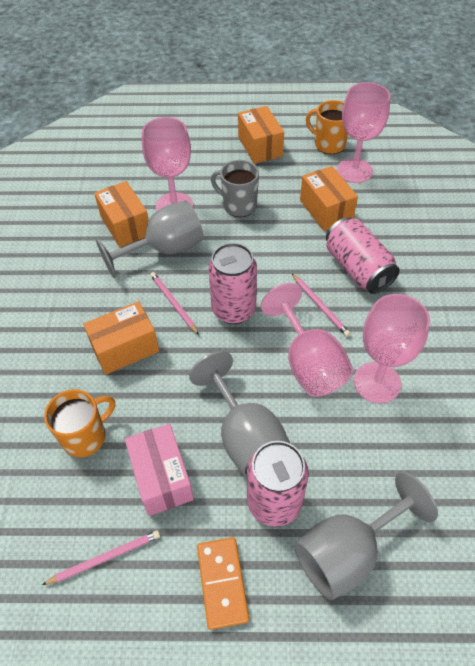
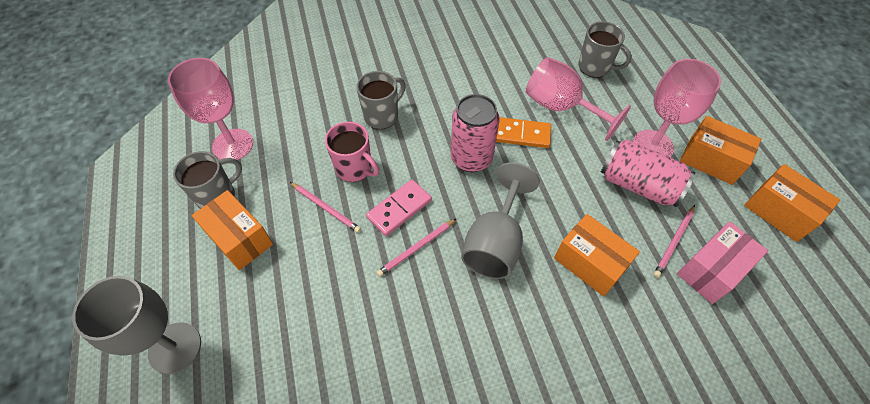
grey goblet: 3 -> 2
grey mug: 1 -> 3
orange mug: 2 -> 0
pink can: 3 -> 2
pink domino: 0 -> 1
pink goblet: 4 -> 3
pink mug: 0 -> 1

